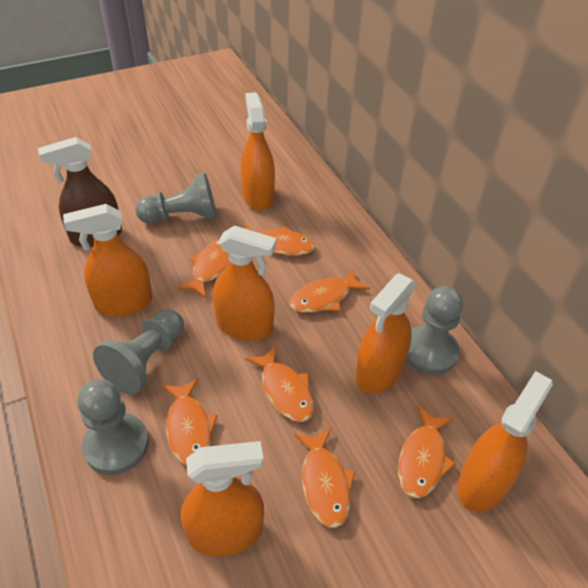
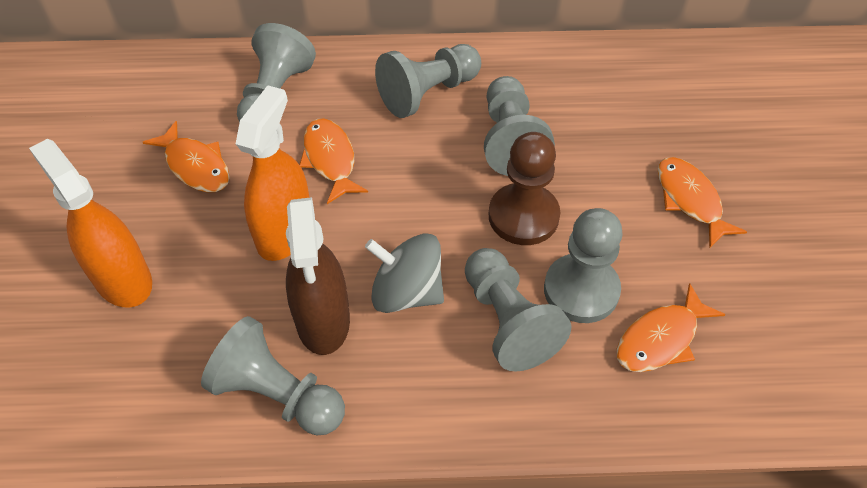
brown pawn: 0 -> 1
grey pawn: 4 -> 6
grey spinning top: 0 -> 1
orange fish: 7 -> 4
orange spray bottle: 6 -> 2

